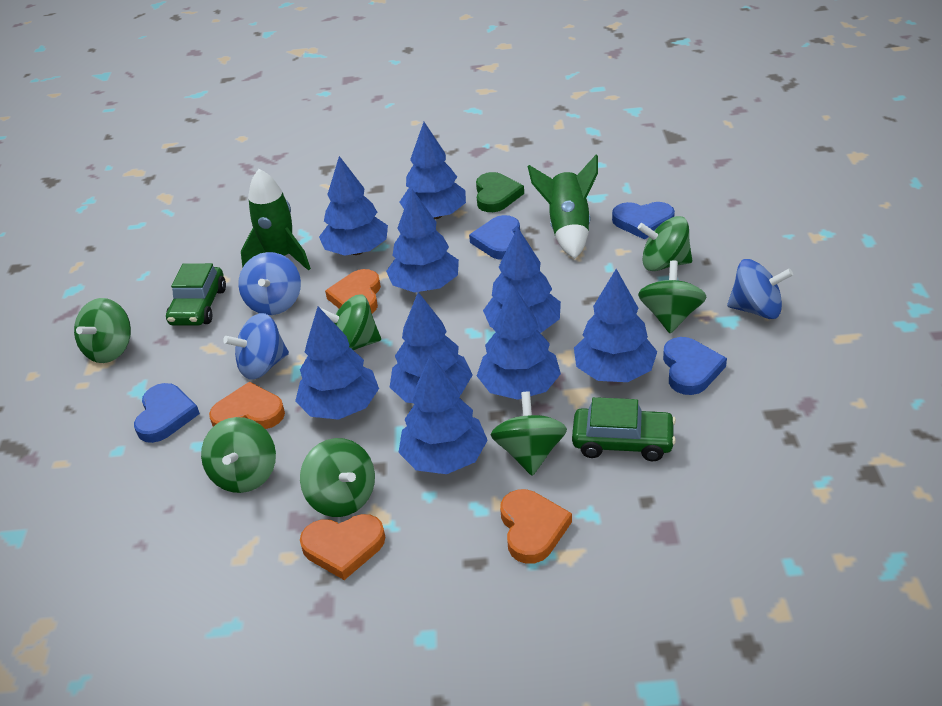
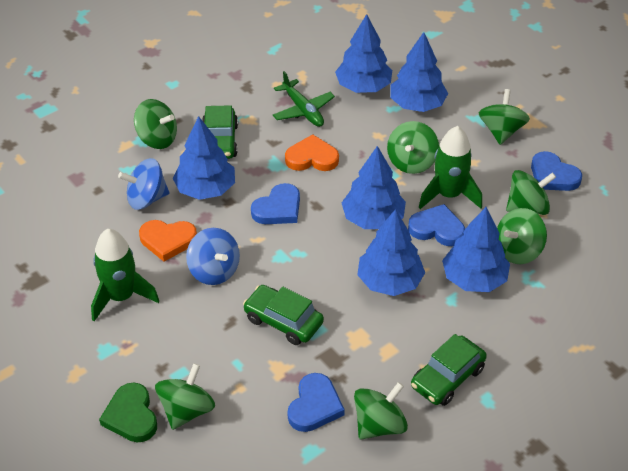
blue spinning top: 3 -> 2
blue tree: 9 -> 6
green car: 2 -> 3
green plane: 0 -> 1
orange heart: 4 -> 2

